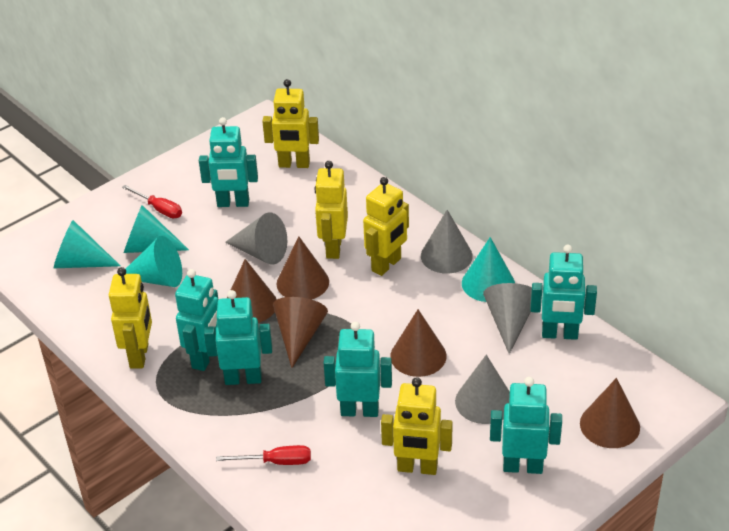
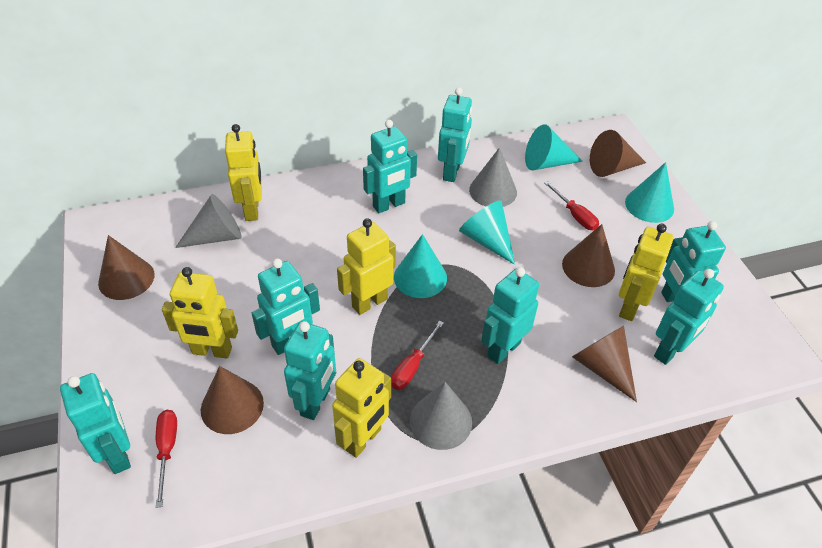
grey cone: 4 -> 3
red screwdriver: 2 -> 3
turquoise robot: 6 -> 8

